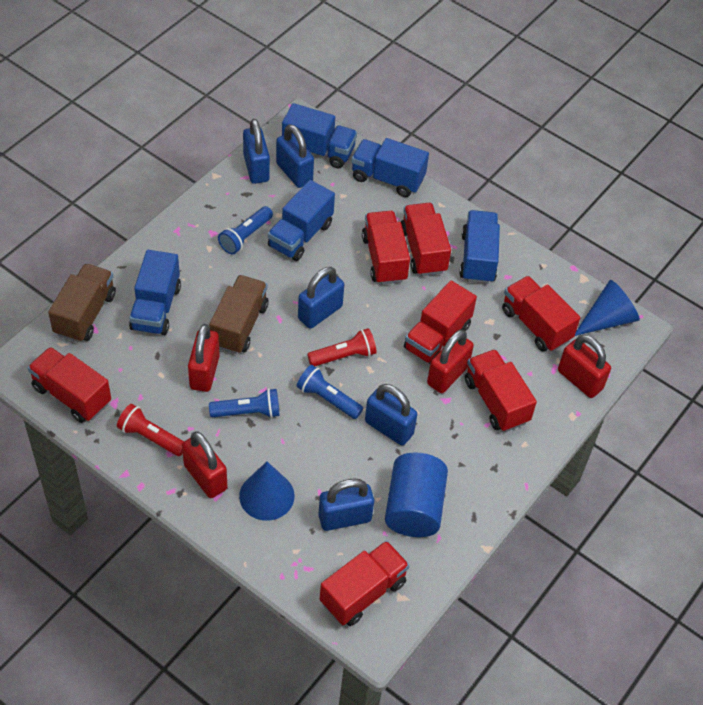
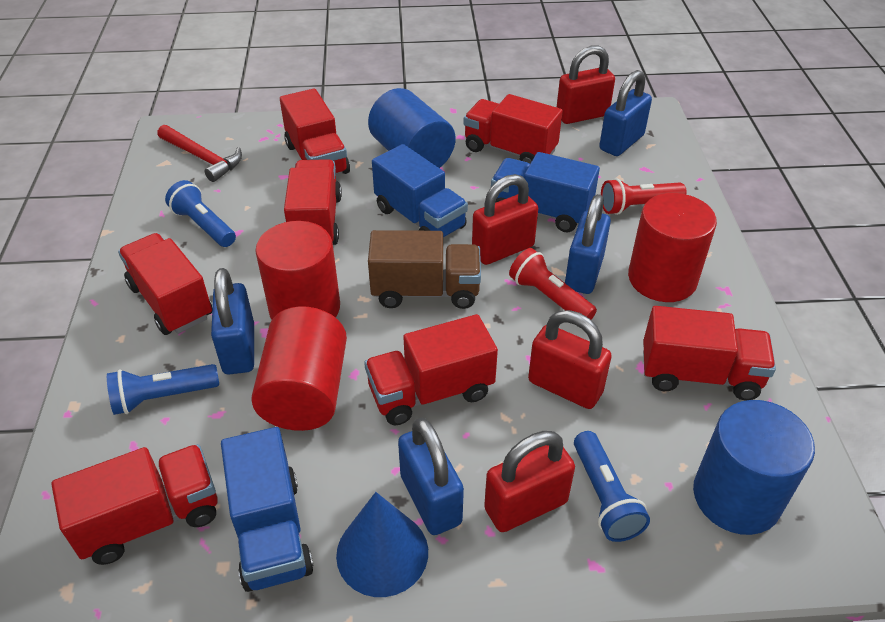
blue cone: 2 -> 1
blue cylinder: 1 -> 2
blue padlock: 5 -> 4
blue truck: 5 -> 3
brown truck: 2 -> 1
red cylinder: 0 -> 3
red hammer: 0 -> 1

